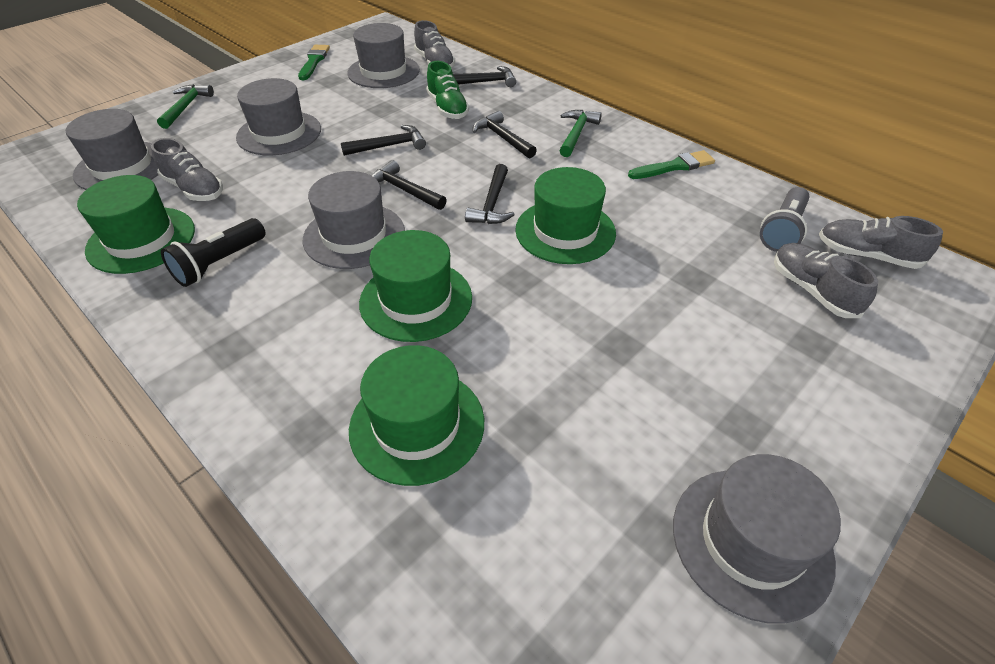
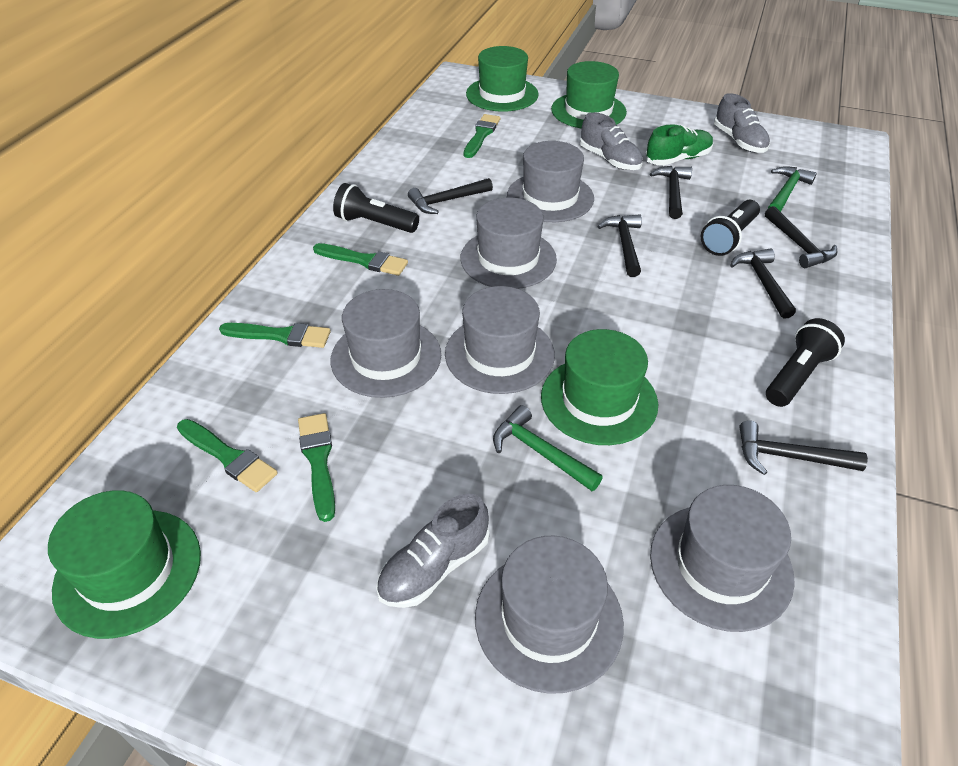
black flashlight: 1 -> 3
black hammer: 5 -> 6
green brush: 2 -> 5
grey flashlight: 1 -> 0
grey hat: 5 -> 6
grey shoe: 4 -> 3

